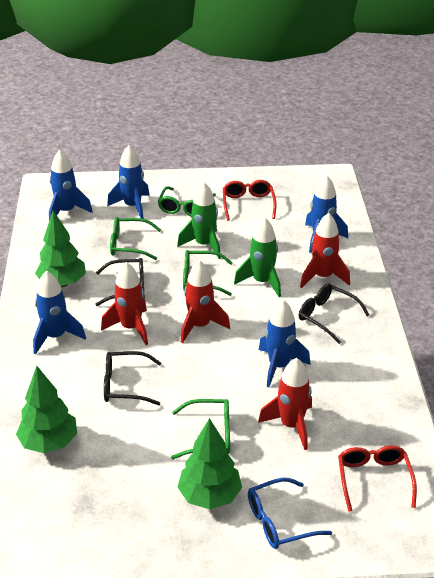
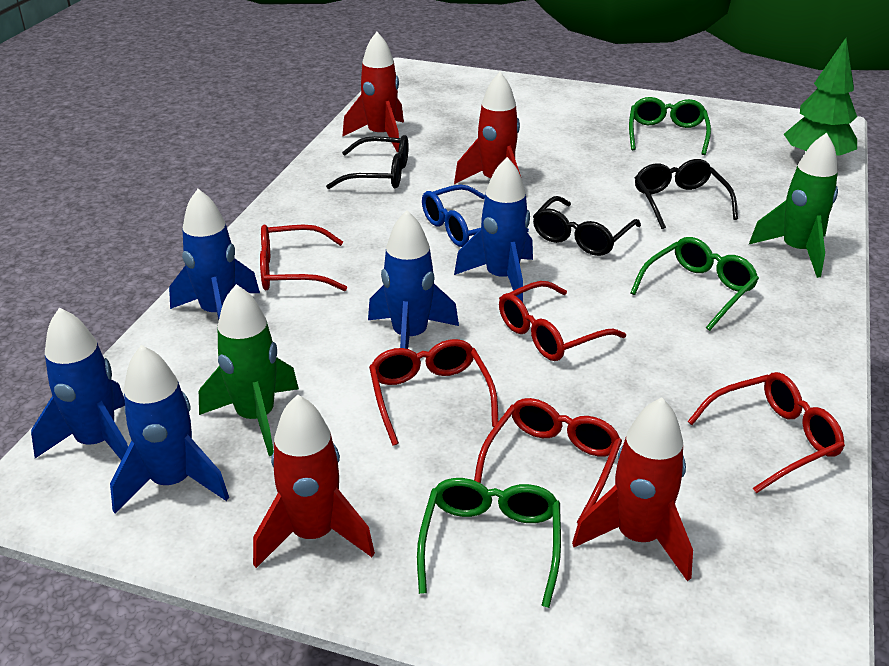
green glasses: 4 -> 3
green tree: 3 -> 1
red glasses: 2 -> 5

